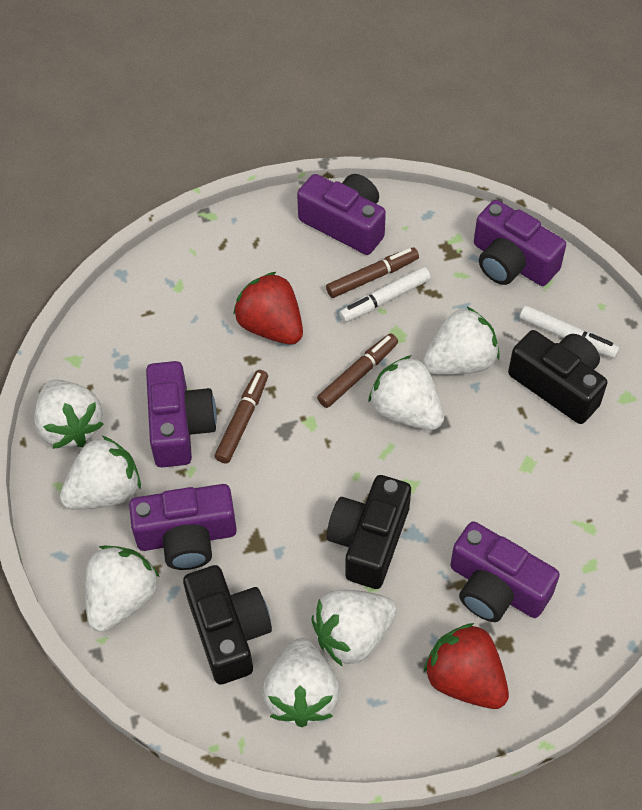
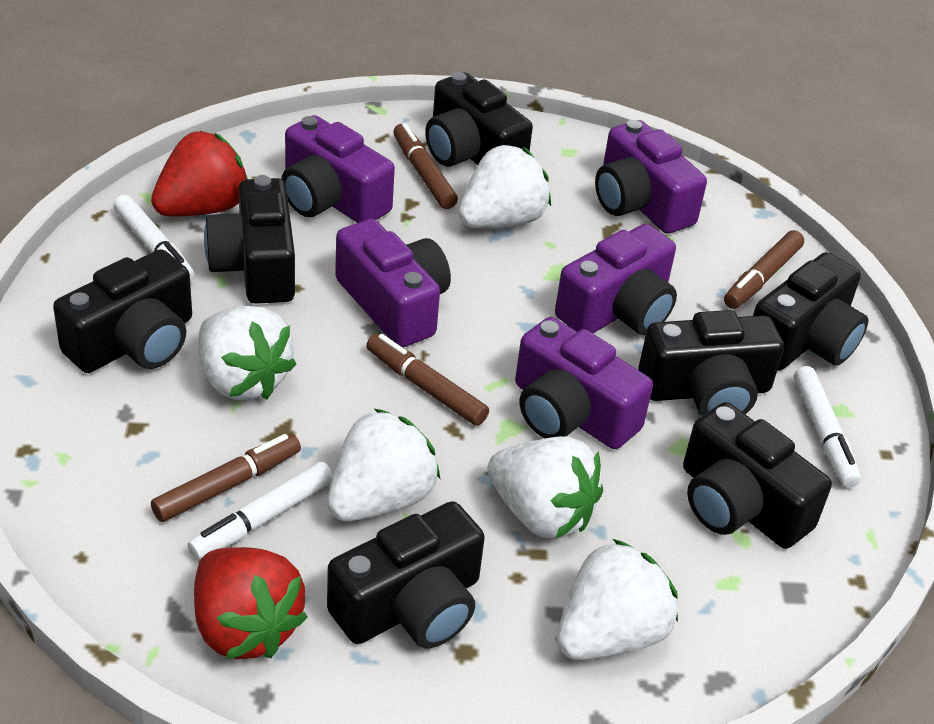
black camera: 3 -> 7
brown marker: 3 -> 4
white marker: 2 -> 3
white strawberry: 7 -> 5

